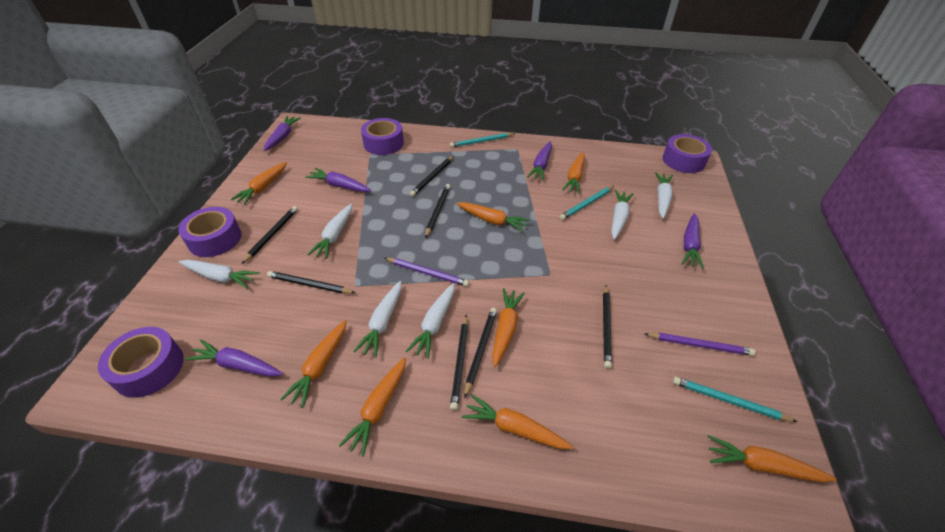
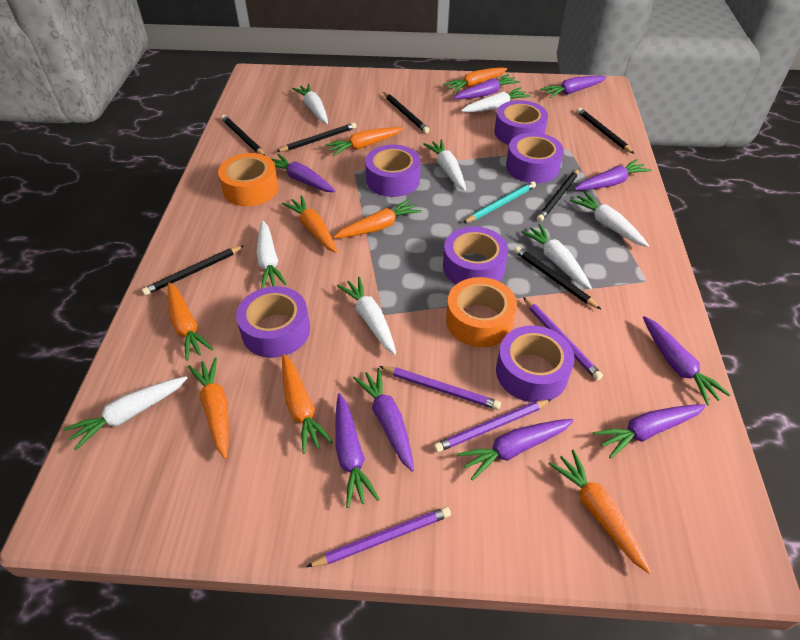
orange tape: 0 -> 2
purple carrot: 5 -> 9
purple pencil: 2 -> 4
purple tape: 4 -> 6
turquoise pencil: 3 -> 1
white carrot: 6 -> 8

